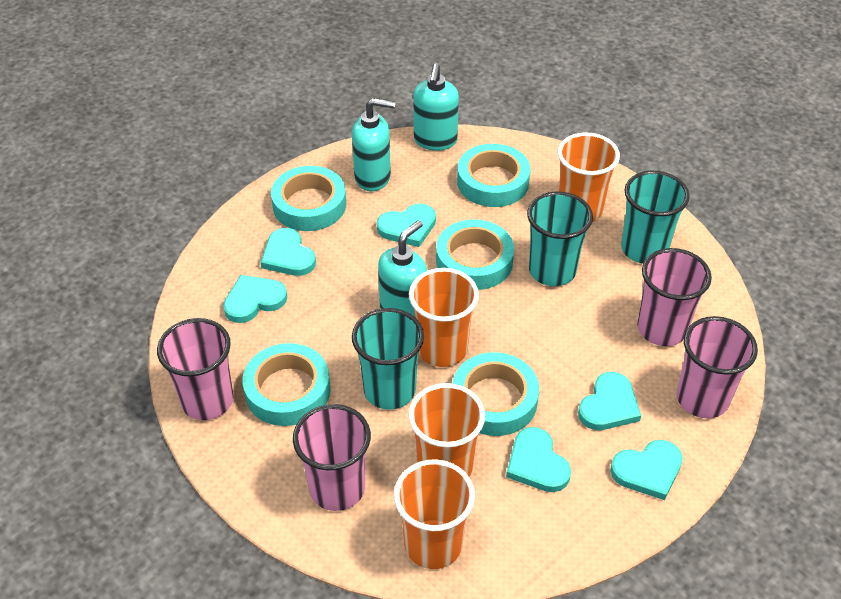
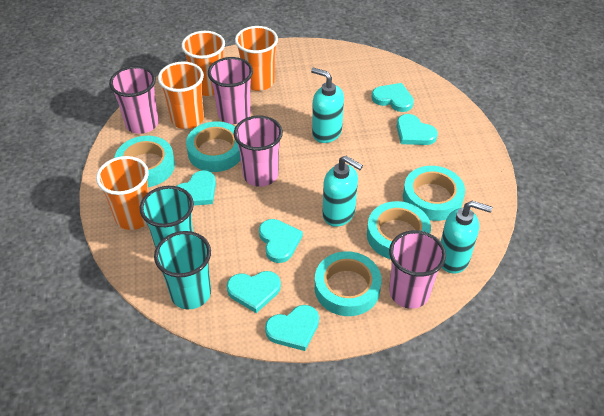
turquoise cup: 3 -> 2

